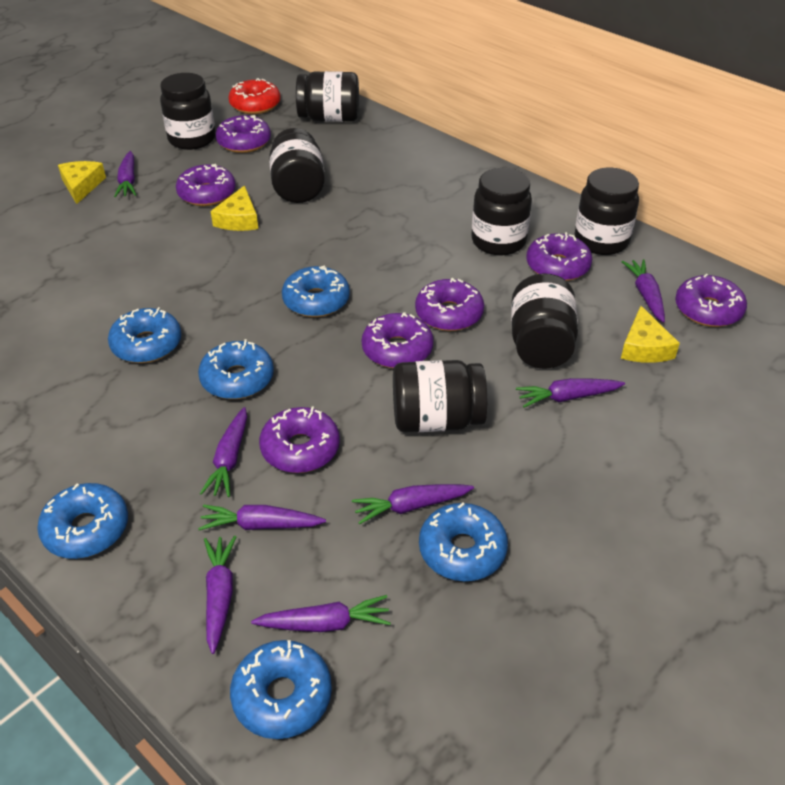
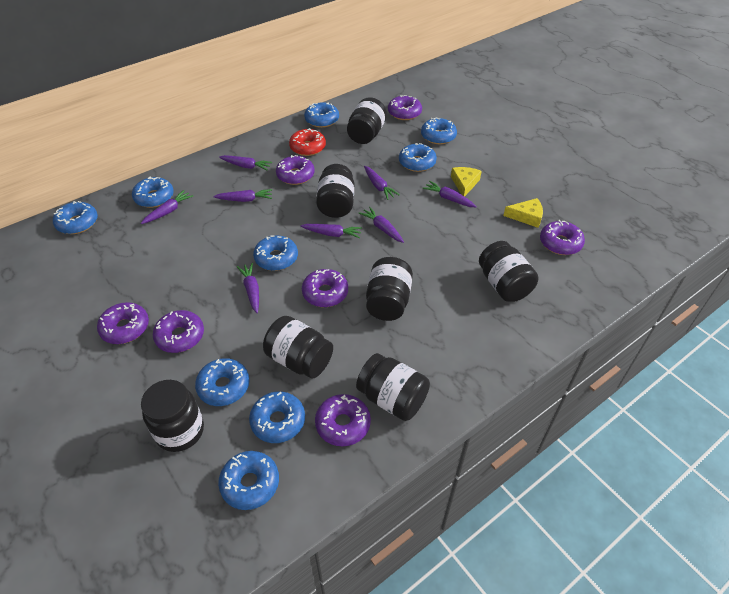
blue donut: 6 -> 9
yellow cheese: 3 -> 2

